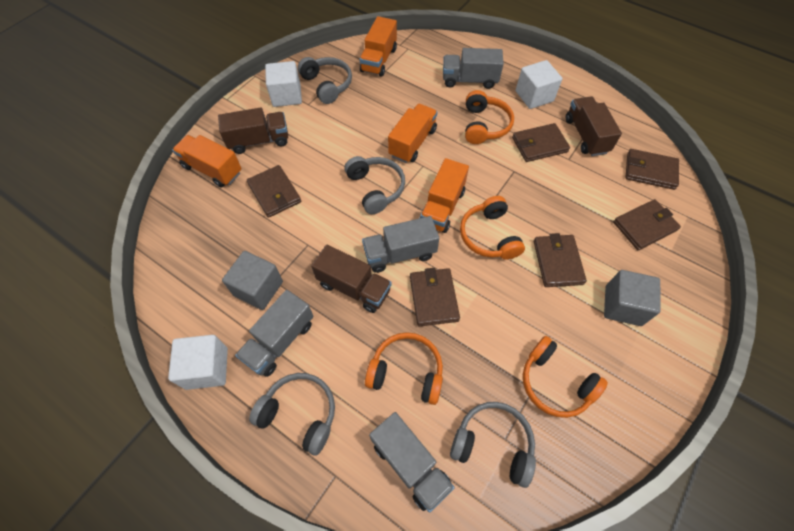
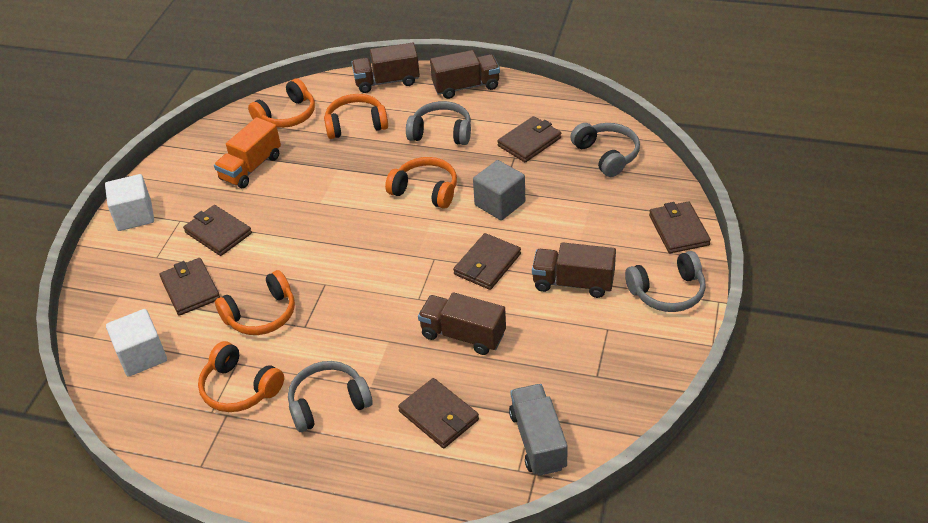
brown truck: 3 -> 4
grey cube: 2 -> 1
grey truck: 4 -> 1
orange headphones: 4 -> 5
orange truck: 4 -> 1
white cube: 3 -> 2

